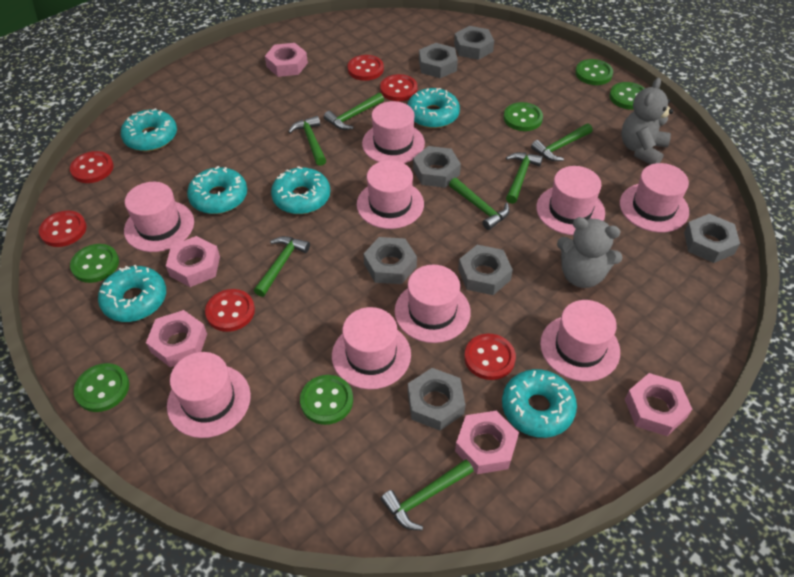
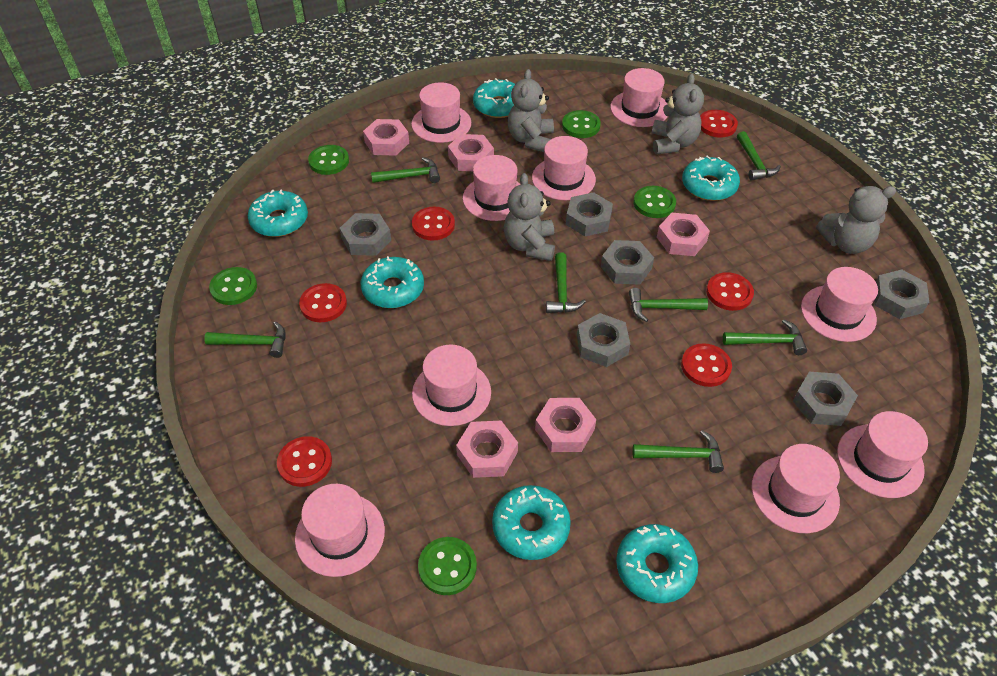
green button: 6 -> 5
grey nut: 7 -> 6
grey teddy bear: 2 -> 4

